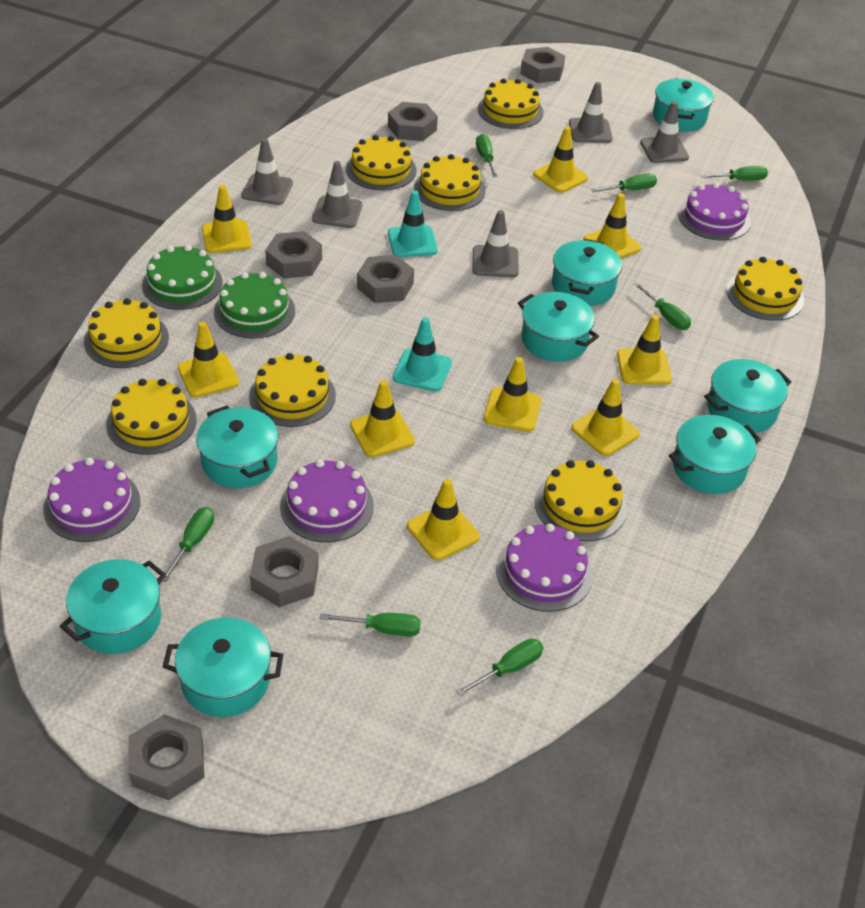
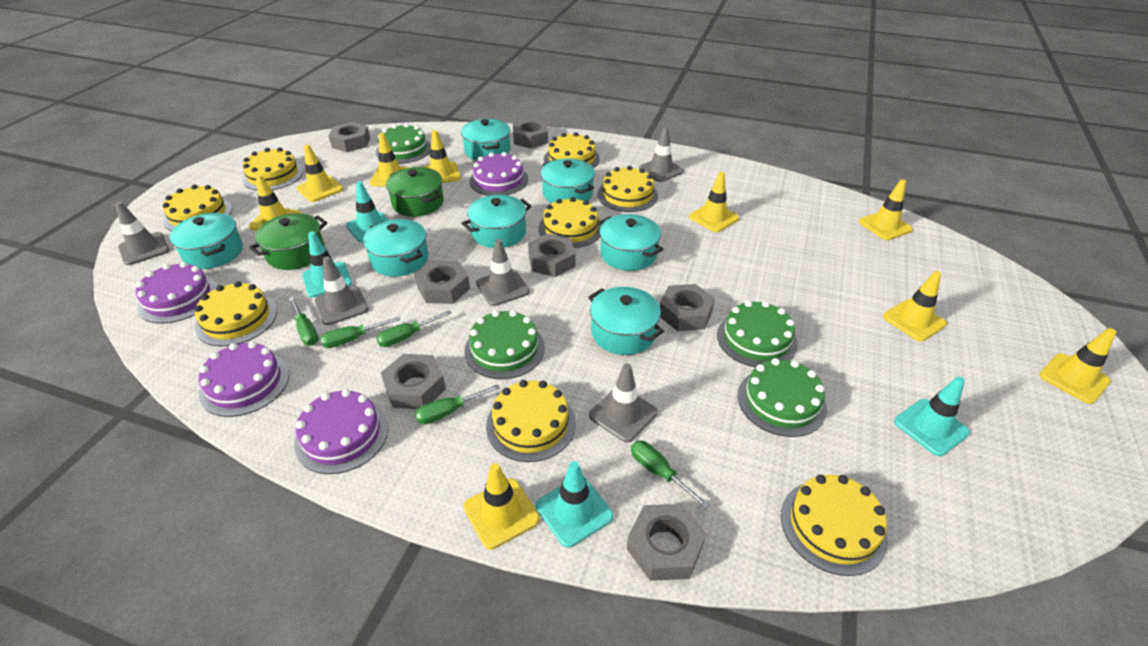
green cake: 2 -> 4
green pot: 0 -> 2
green screwdriver: 7 -> 5
grey nut: 6 -> 7
turquoise pot: 8 -> 7
turquoise traffic cone: 2 -> 4

